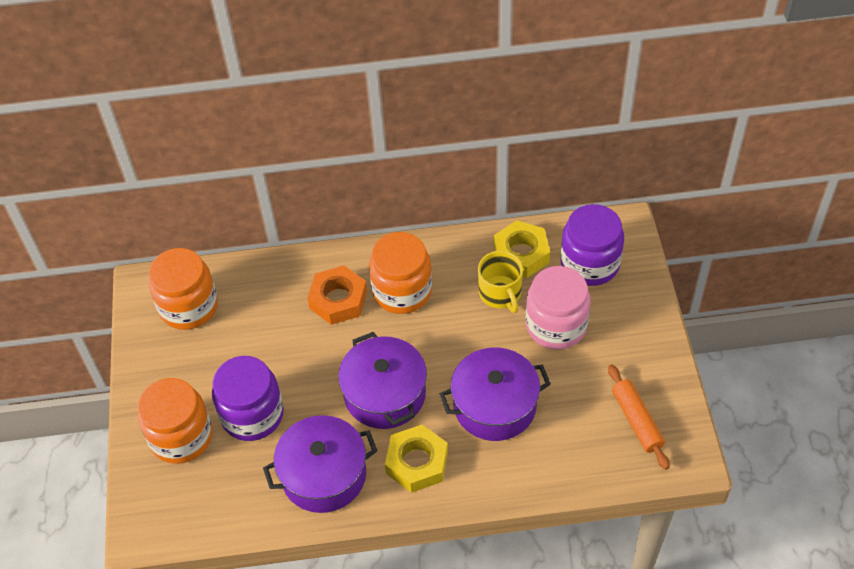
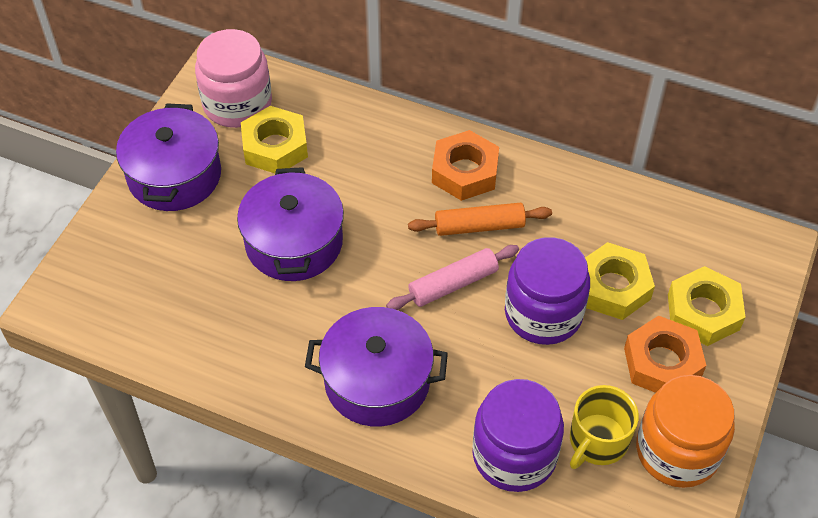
orange jar: 3 -> 1
orange nut: 1 -> 2
pink rolling pin: 0 -> 1
yellow nut: 2 -> 3

